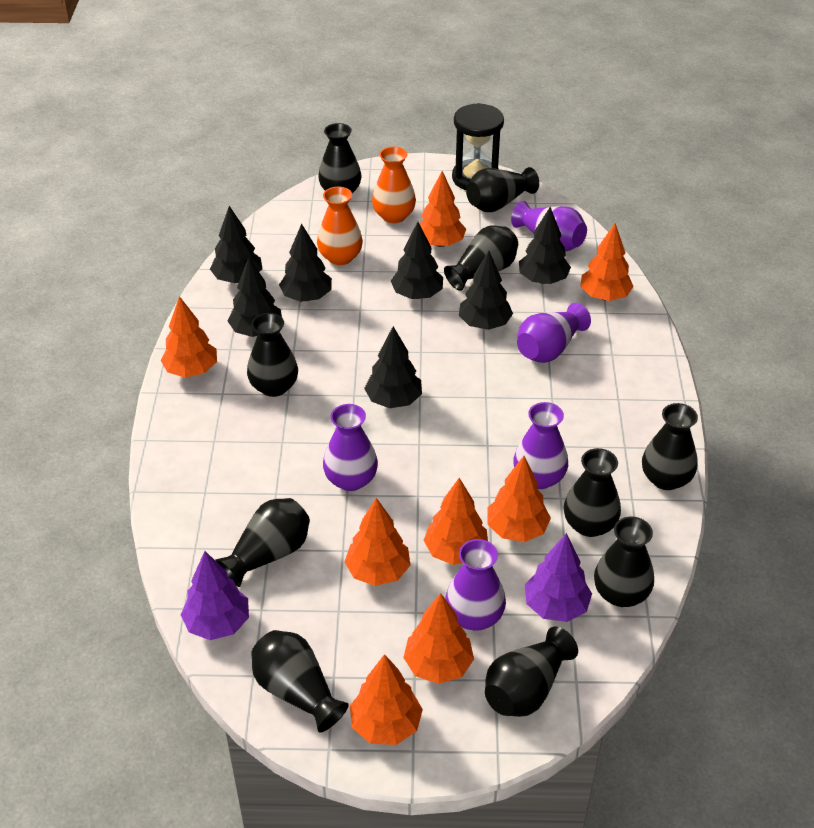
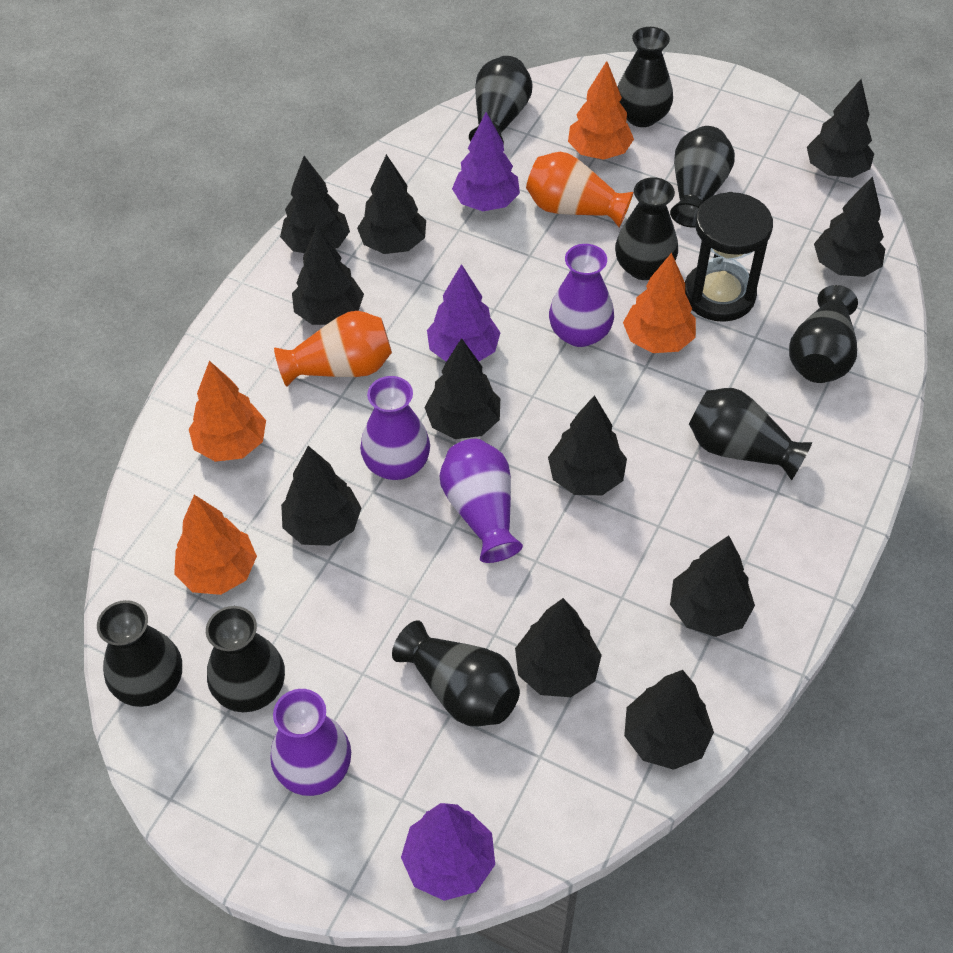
black tree: 7 -> 11
black vase: 10 -> 9
orange tree: 8 -> 4
purple tree: 2 -> 3
purple vase: 5 -> 4

